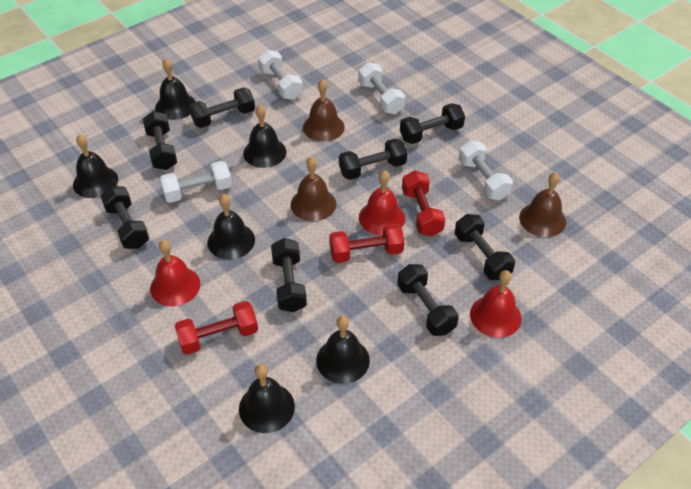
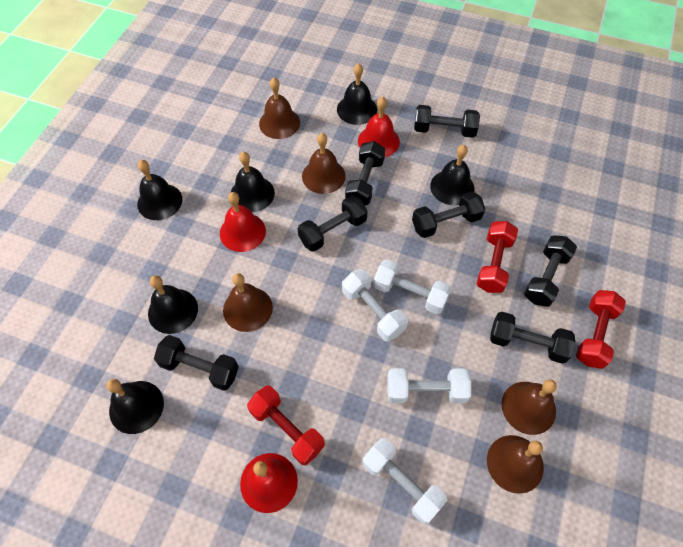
black dumbbell: 8 -> 7
brown bell: 3 -> 5

